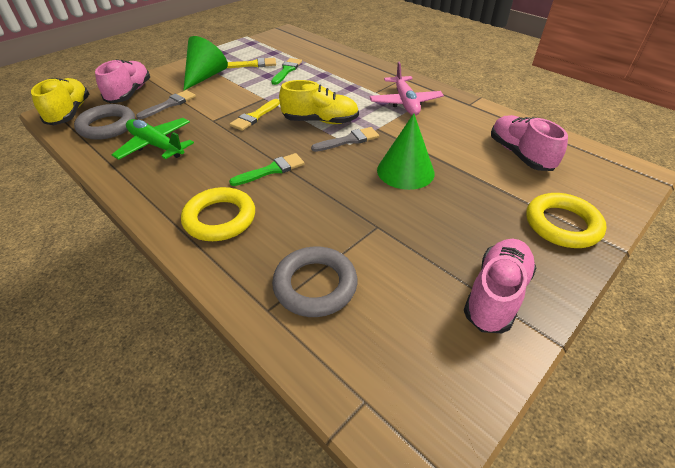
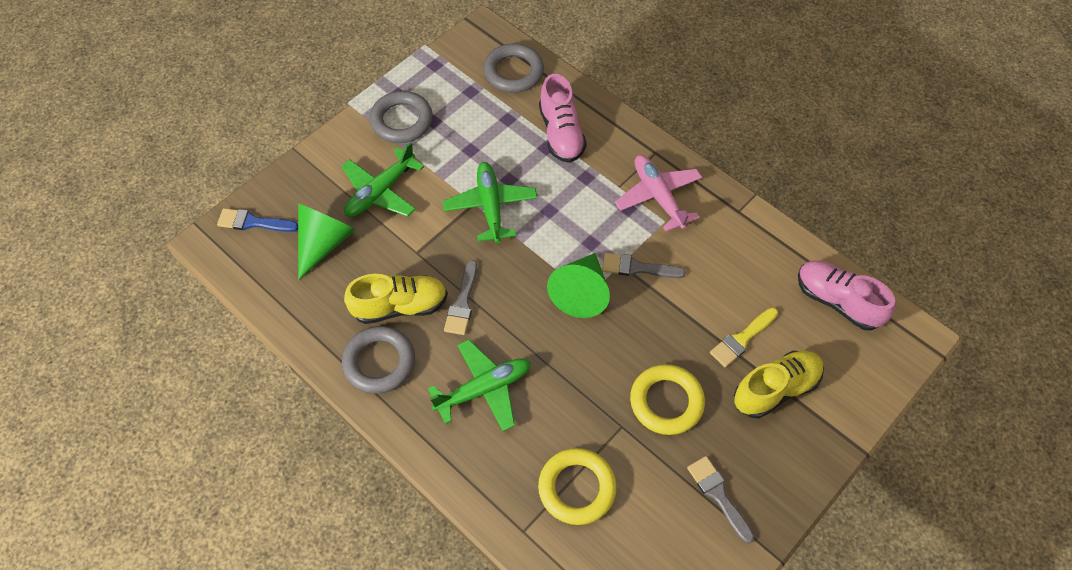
blue brush: 0 -> 1
green brush: 2 -> 0
green plane: 1 -> 3
grey brush: 2 -> 3
grey ring: 2 -> 3
pink shoe: 3 -> 2
yellow brush: 2 -> 1

